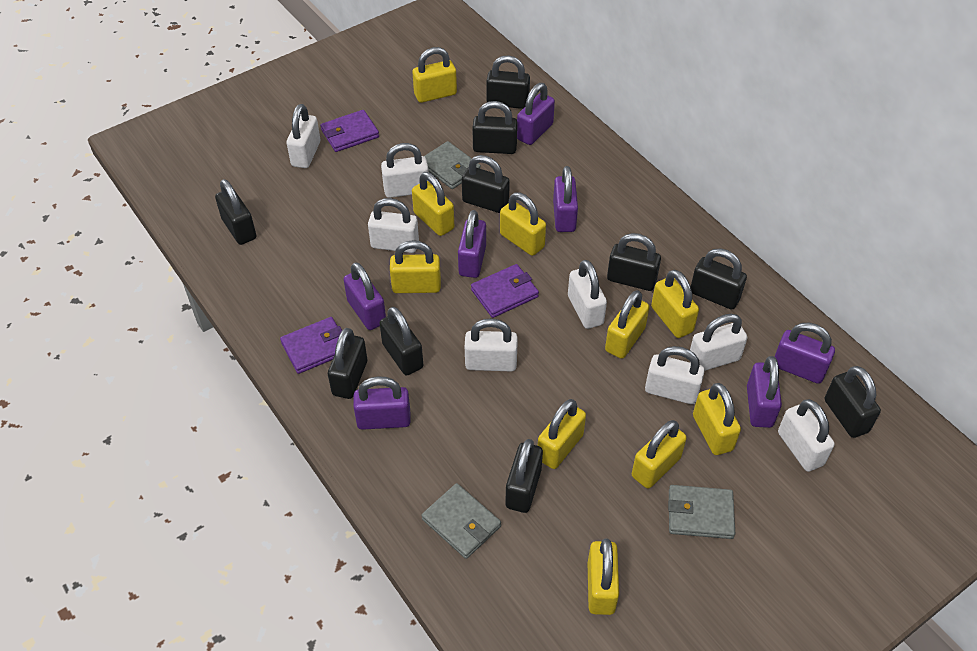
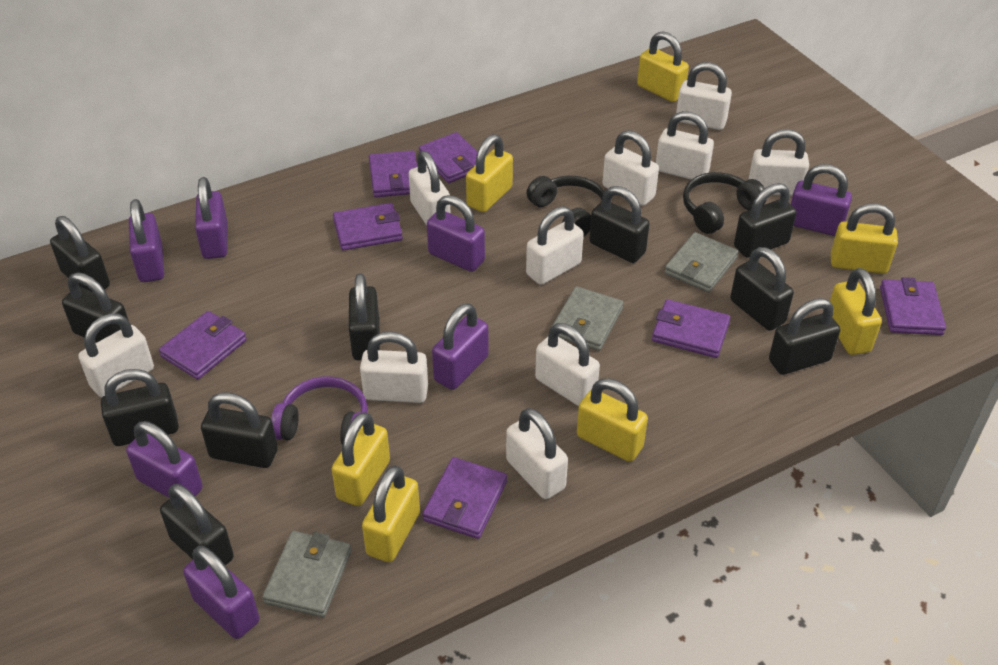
black headphones: 0 -> 2
purple headphones: 0 -> 1
purple wallet: 3 -> 7
white padlock: 8 -> 10
yellow padlock: 10 -> 7

